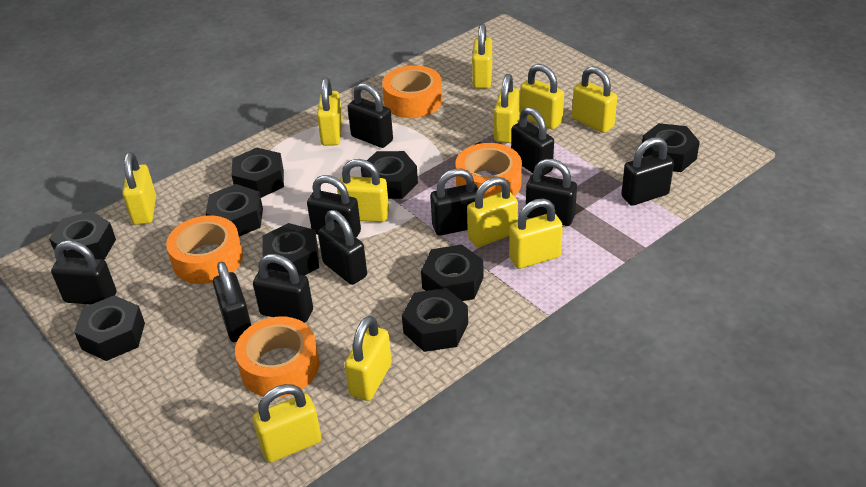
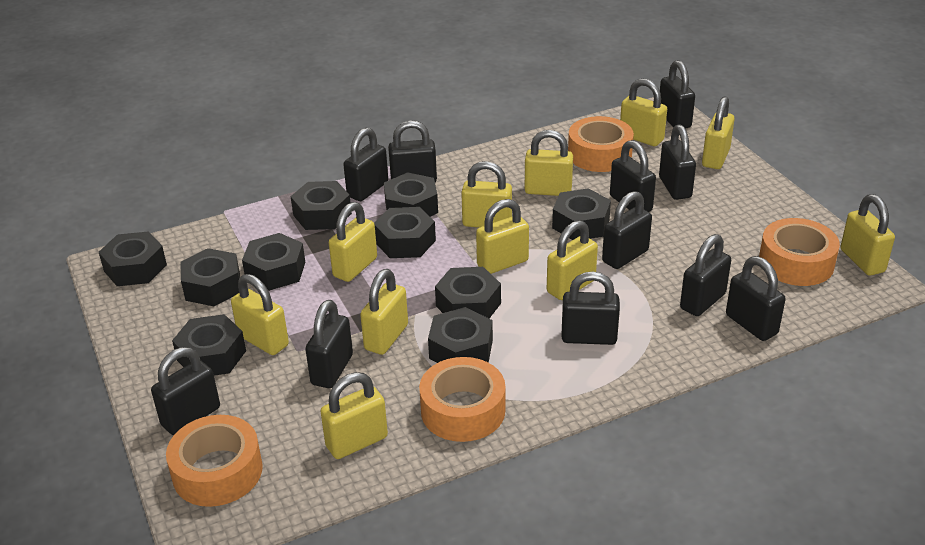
black nut: 9 -> 10
black padlock: 10 -> 11

